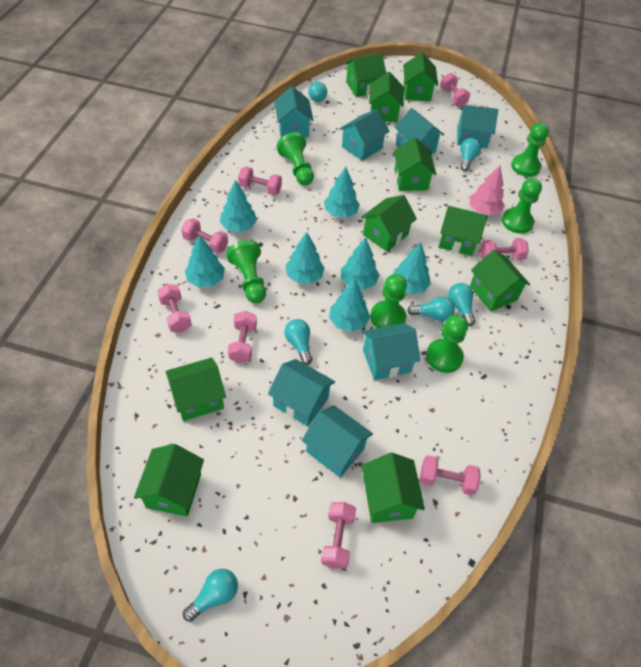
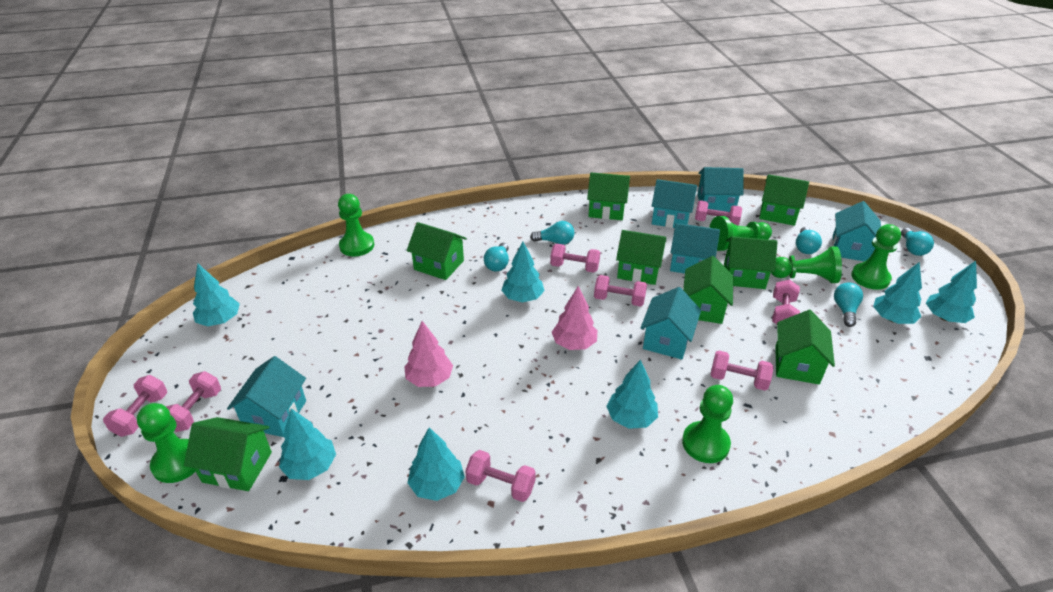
green house: 10 -> 8
pink tree: 1 -> 2
turquoise house: 7 -> 6
turquoise light bulb: 6 -> 5

